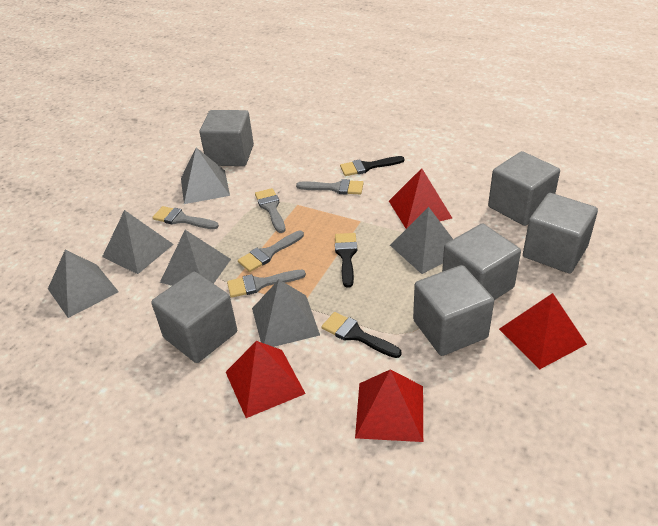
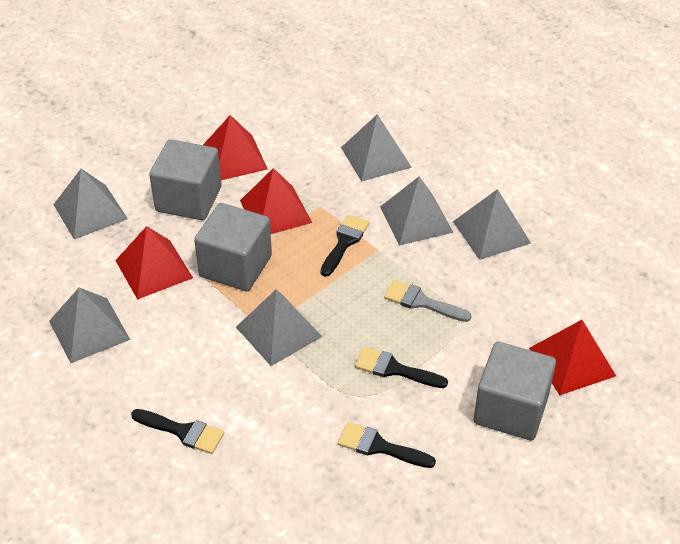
black brush: 3 -> 4
grey brush: 5 -> 1
grey cube: 6 -> 3

